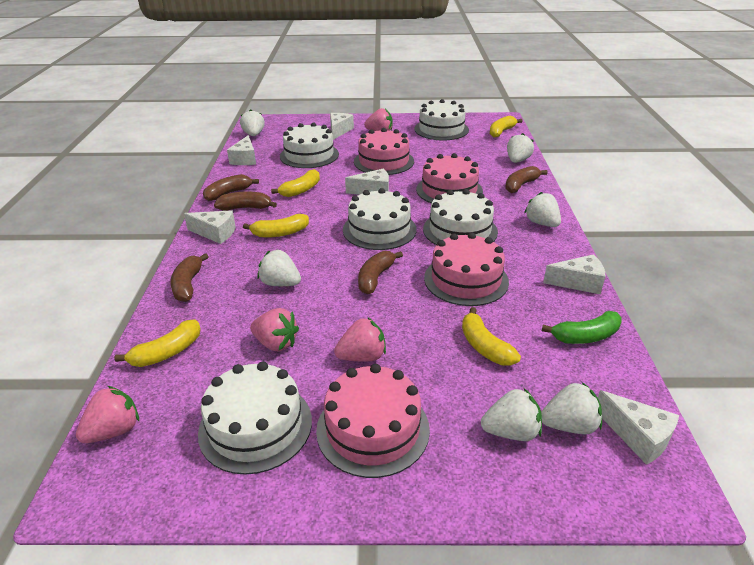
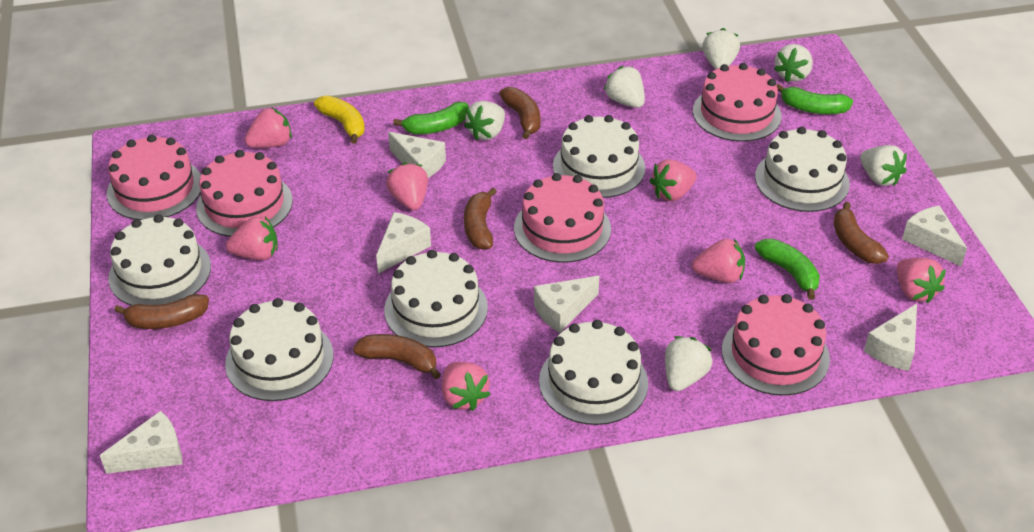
green banana: 1 -> 3
pink cake: 4 -> 5
pink strawberry: 4 -> 7
white cake: 5 -> 6
yellow banana: 5 -> 1

